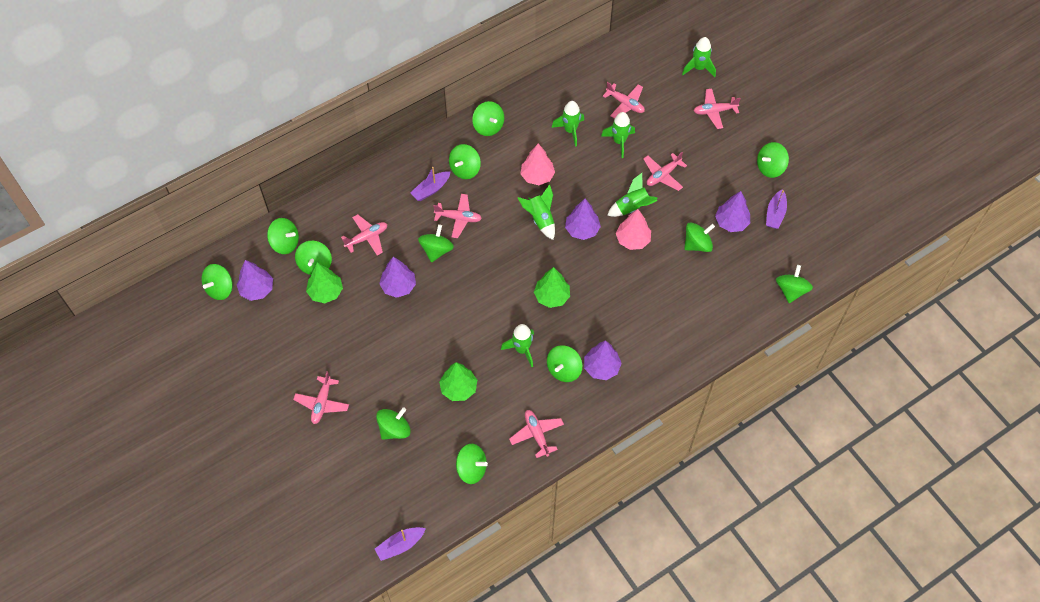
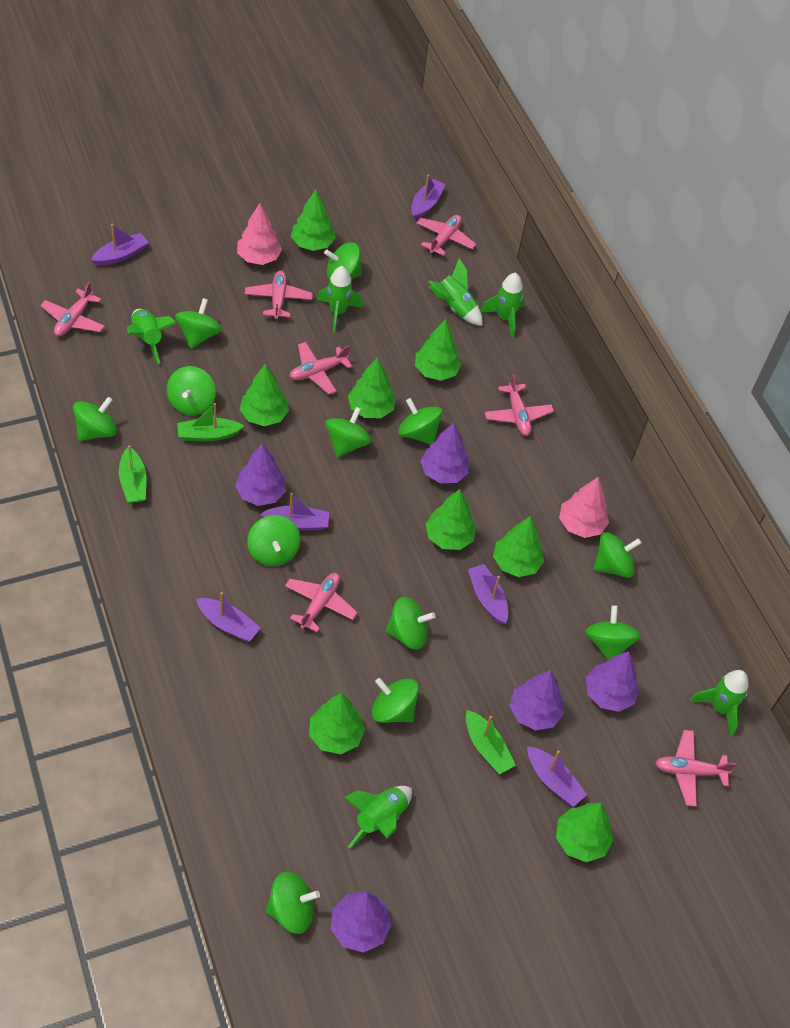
green boat: 0 -> 3
green tree: 3 -> 8
purple boat: 3 -> 6

